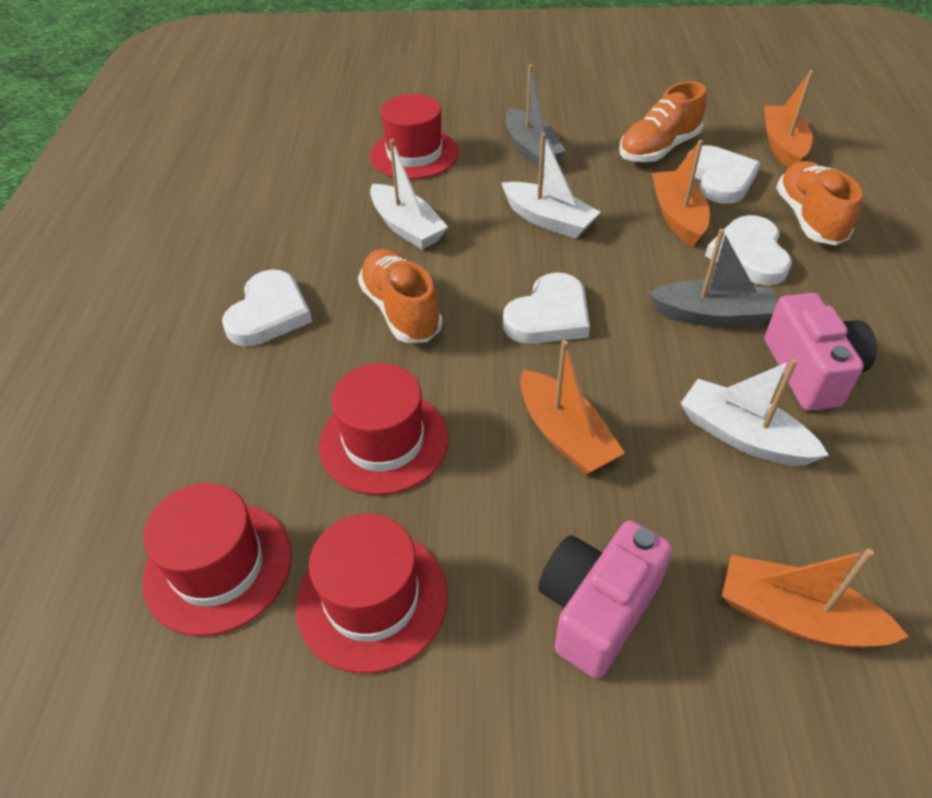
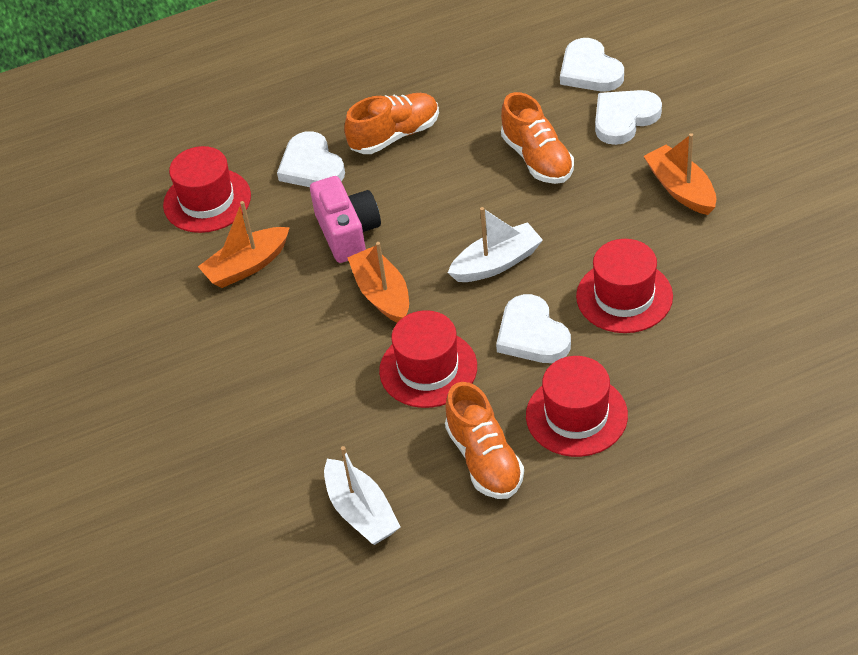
grey boat: 2 -> 0
orange boat: 4 -> 3
pink camera: 2 -> 1
white boat: 3 -> 2

